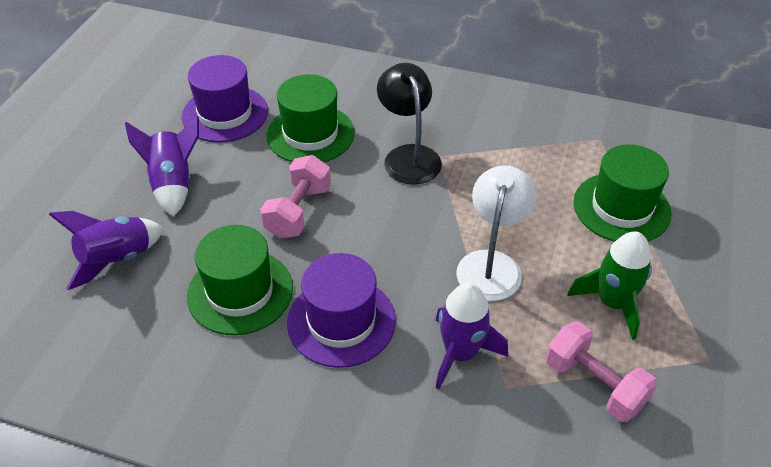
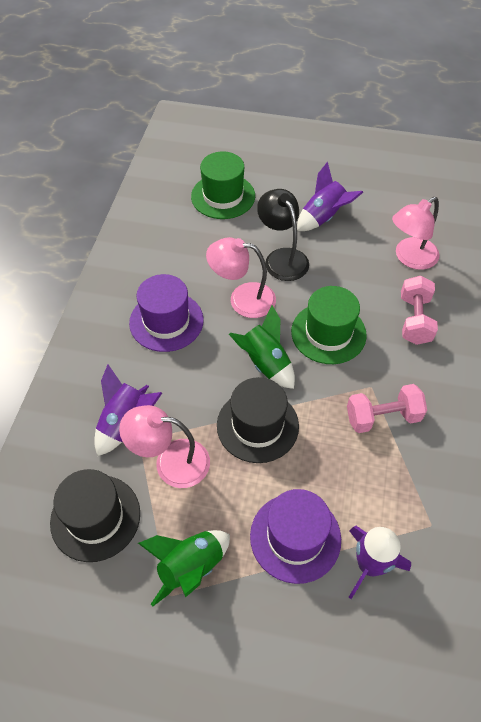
black hat: 0 -> 2
green hat: 3 -> 2
green rocket: 1 -> 2
pink lamp: 0 -> 3
white lamp: 1 -> 0

